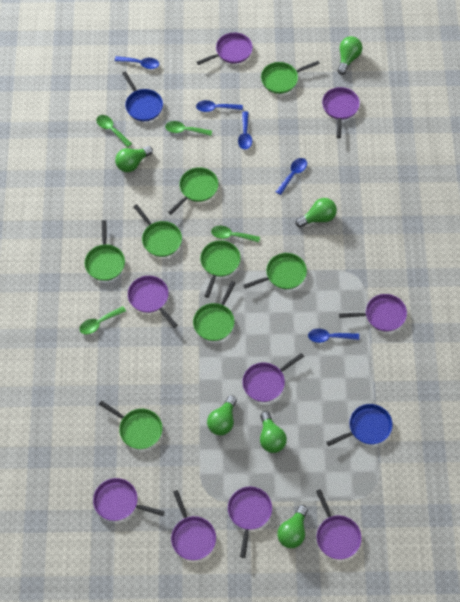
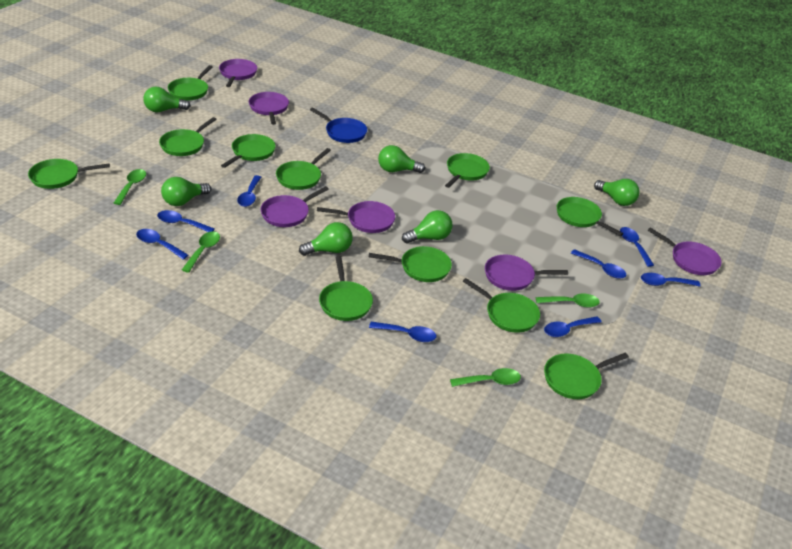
blue pan: 2 -> 1
blue spoon: 5 -> 8
green pan: 8 -> 11
purple pan: 9 -> 6

